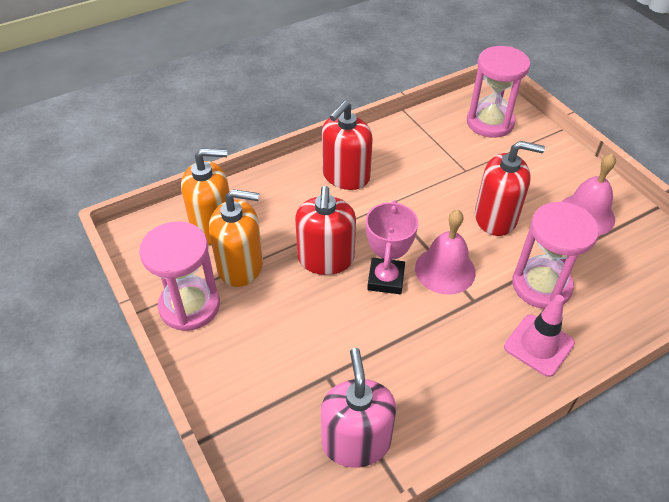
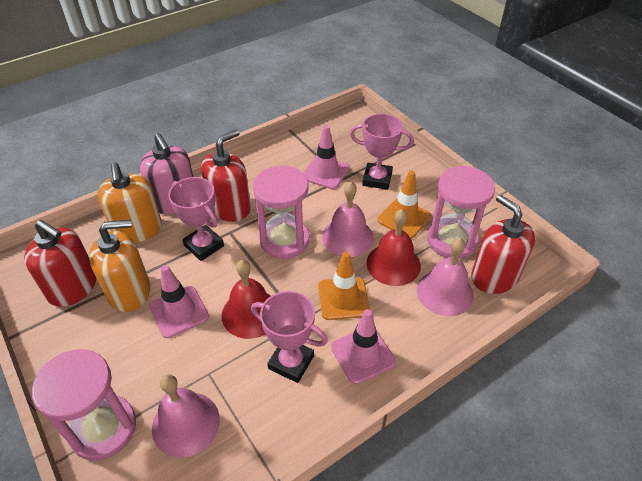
orange traffic cone: 0 -> 2
pink bell: 2 -> 3
pink traffic cone: 1 -> 3
pink trophy: 1 -> 3
red bell: 0 -> 2

